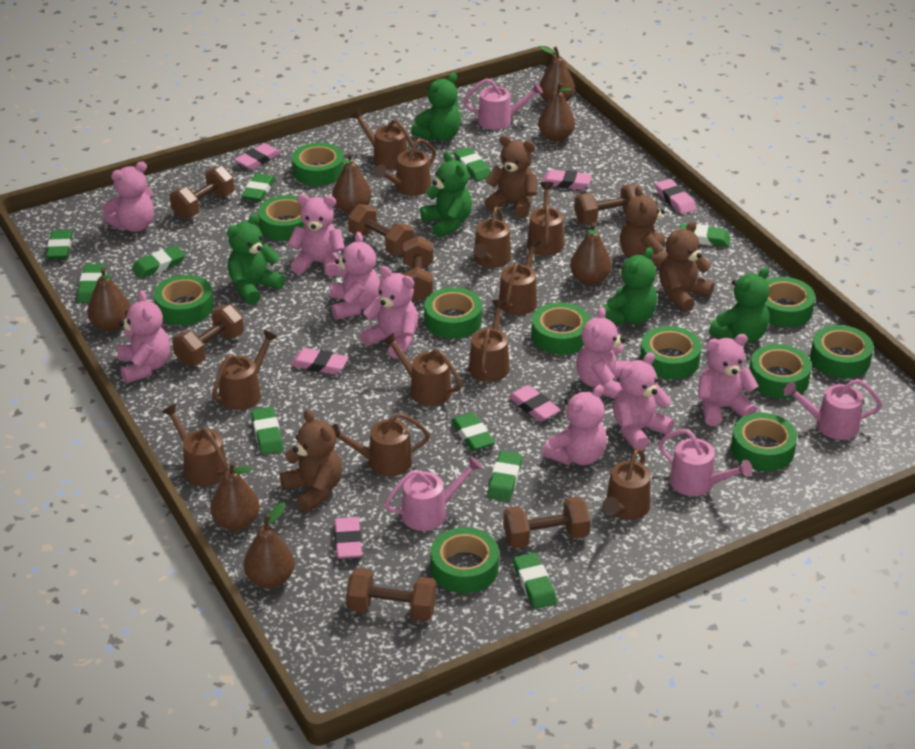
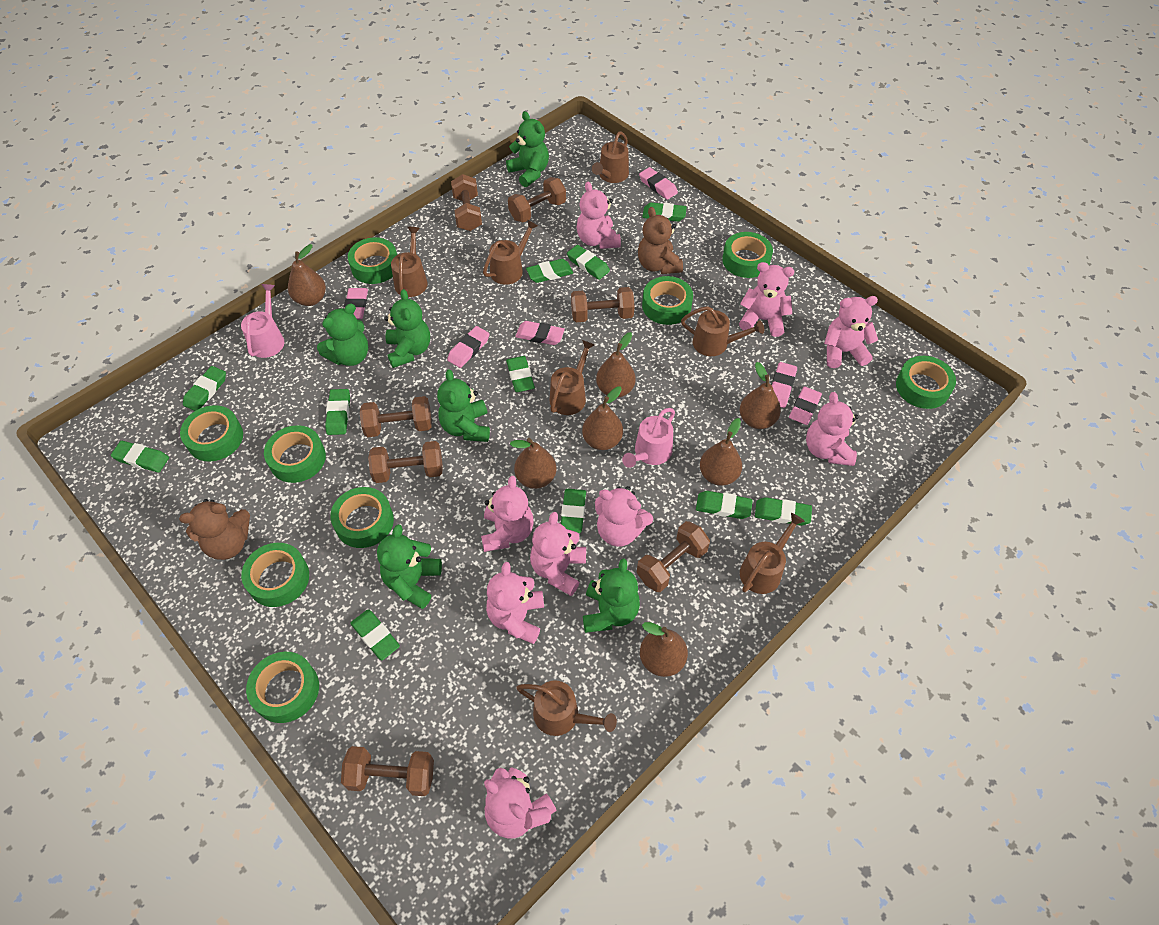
brown teddy bear: 4 -> 2
brown watering can: 11 -> 7
green eraser: 10 -> 11
green tape: 11 -> 9
green teddy bear: 5 -> 6
pink watering can: 4 -> 2

